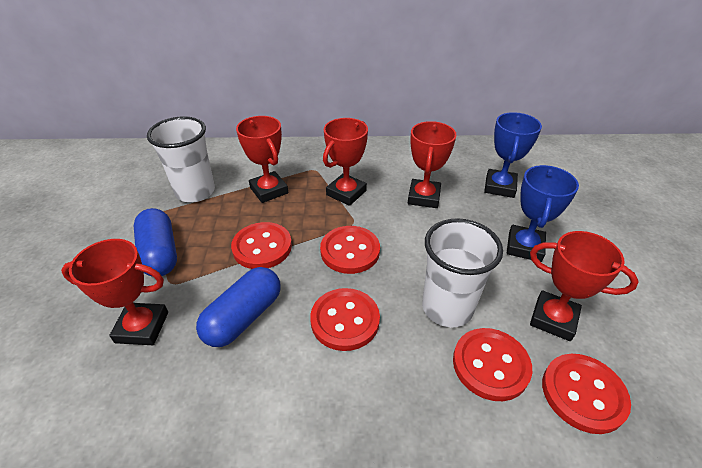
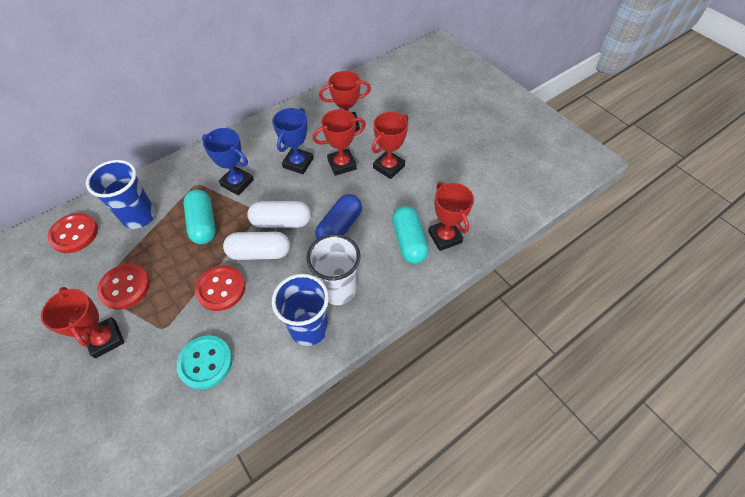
blue capsule: 2 -> 1
blue cup: 0 -> 2
red button: 5 -> 3
turquoise button: 0 -> 1
turquoise capsule: 0 -> 2
white capsule: 0 -> 2
white cup: 2 -> 1

